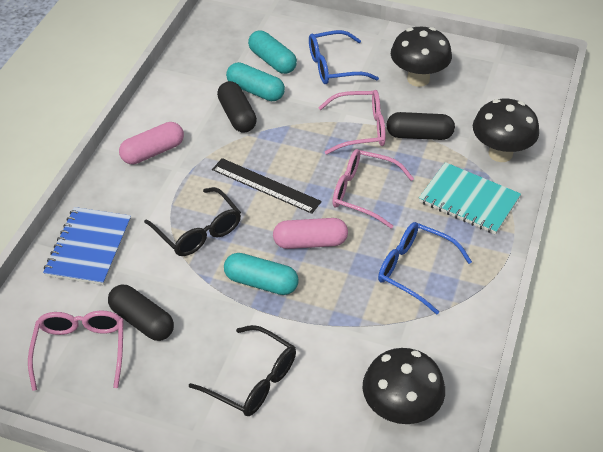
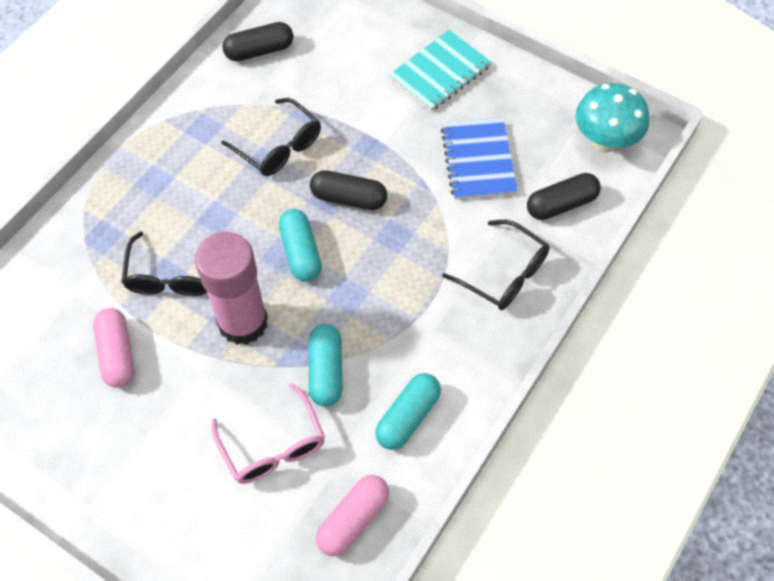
black glasses: 2 -> 3
black mushroom: 3 -> 0
black ruler: 1 -> 0
blue glasses: 2 -> 0
pink glasses: 3 -> 1
pink glue stick: 0 -> 1
turquoise mushroom: 0 -> 1

